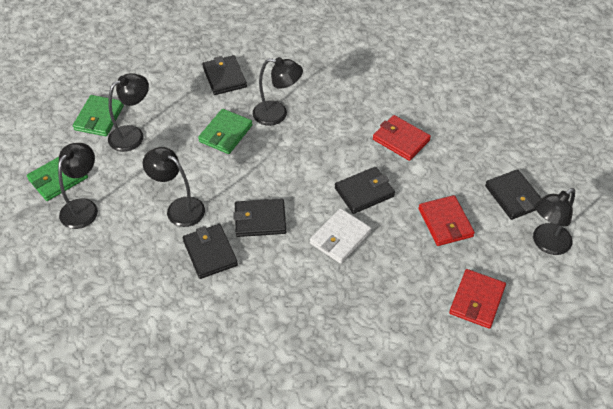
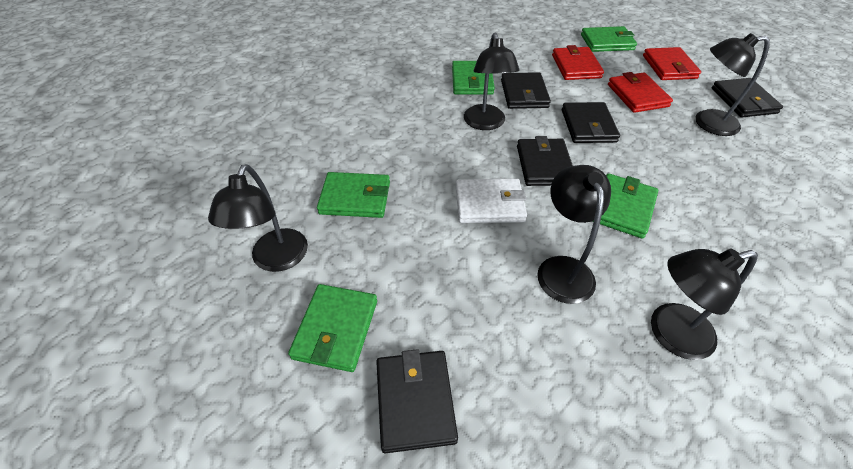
green wallet: 3 -> 5

